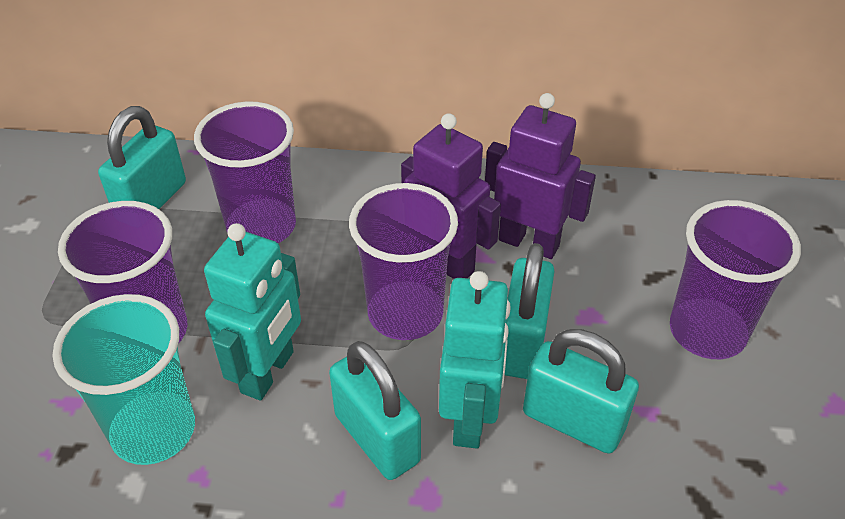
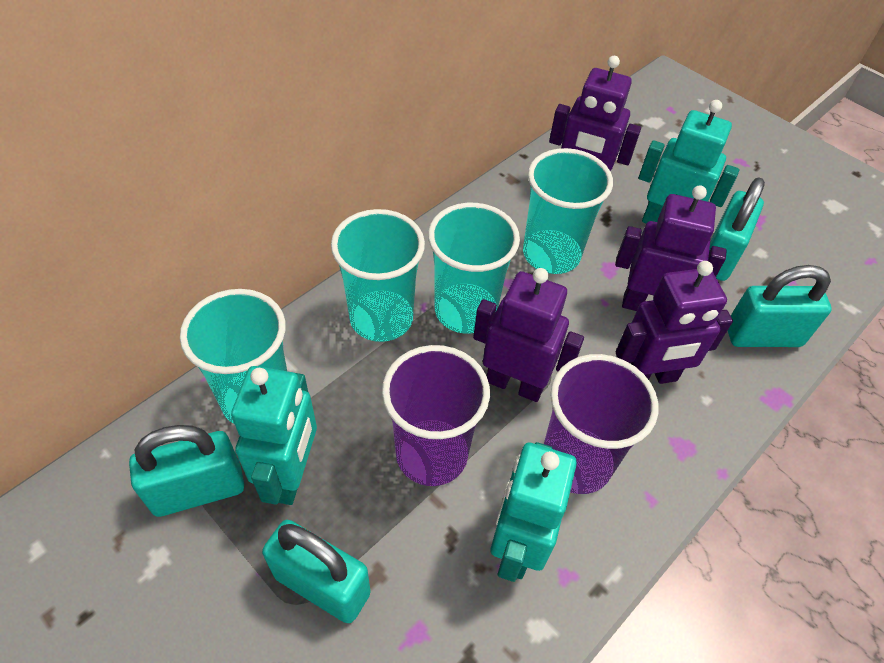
purple cup: 4 -> 2
purple robot: 2 -> 4
turquoise cup: 1 -> 4
turquoise robot: 2 -> 3

